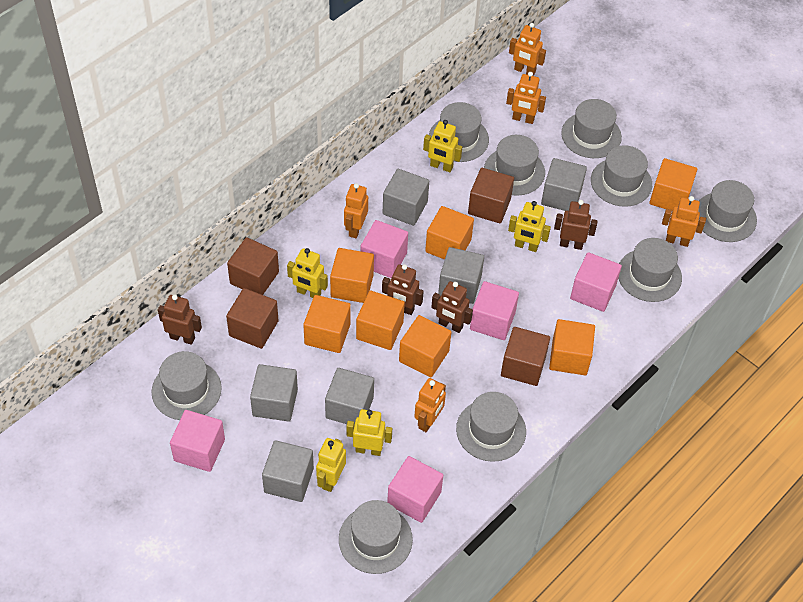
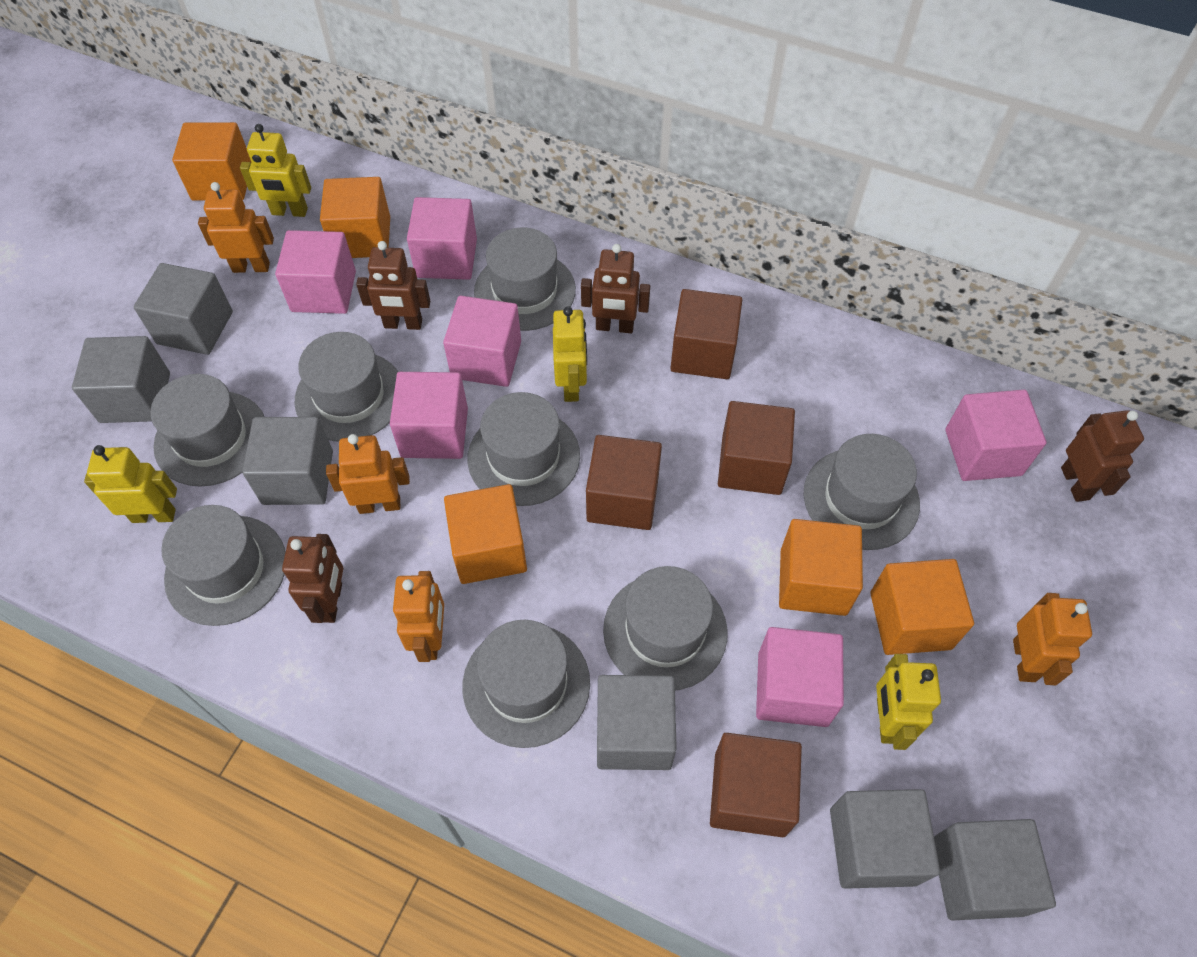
grey hat: 9 -> 8
orange cube: 7 -> 5
orange robot: 5 -> 4
pink cube: 5 -> 6
yellow robot: 5 -> 4

